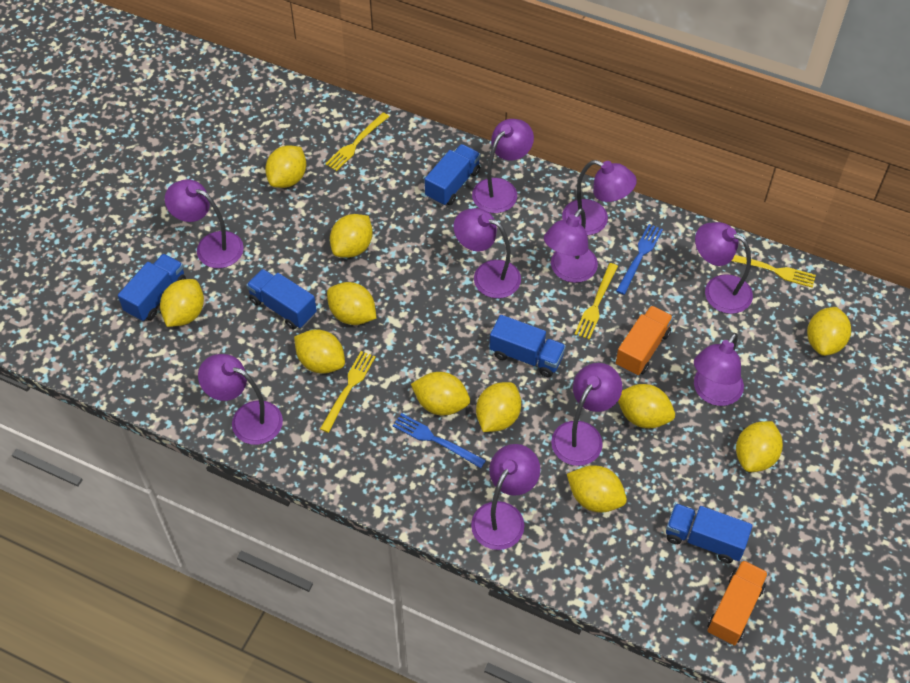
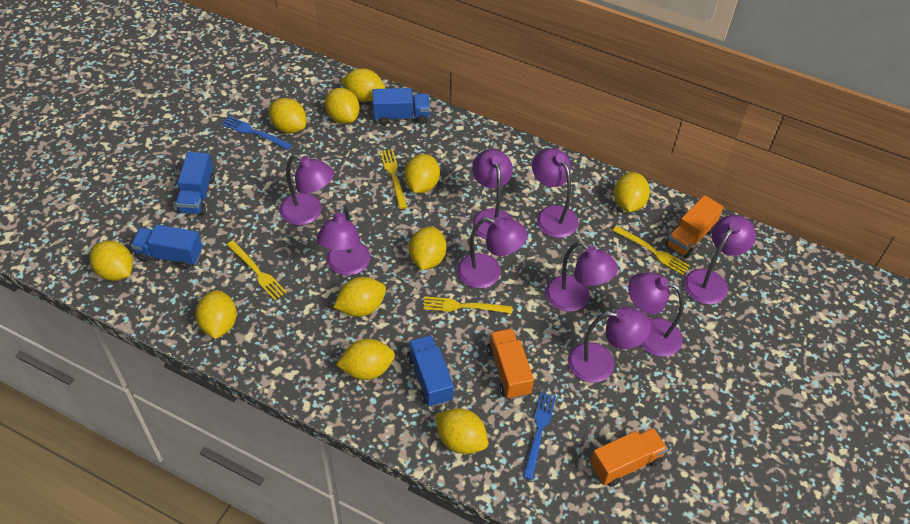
blue truck: 5 -> 4
orange truck: 2 -> 3
purple lamp: 10 -> 9

